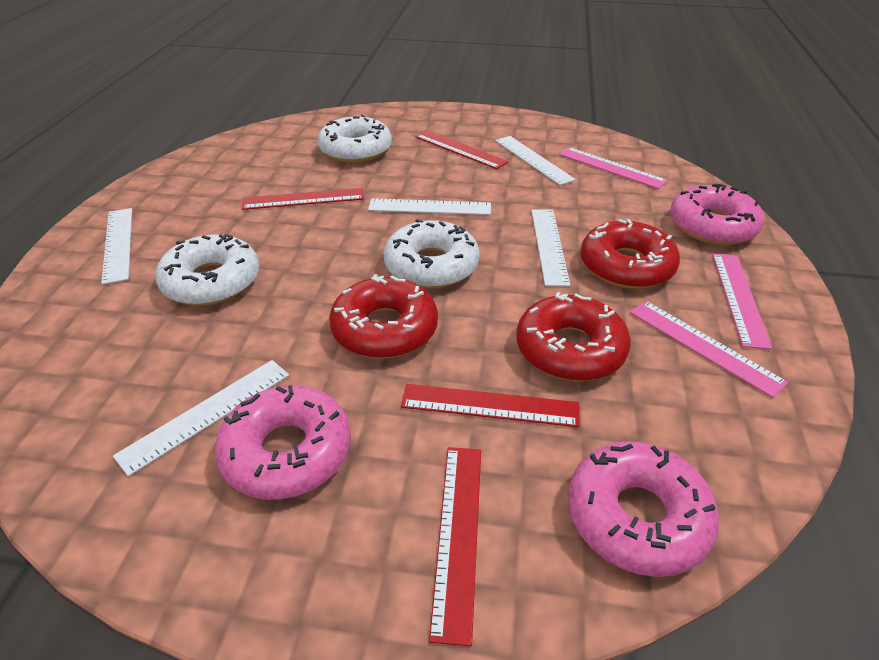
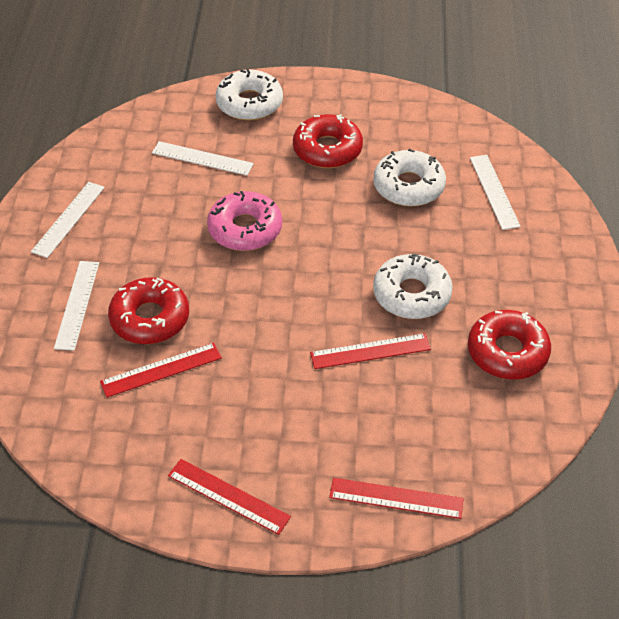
pink donut: 3 -> 1
pink ruler: 3 -> 0
white ruler: 5 -> 4

